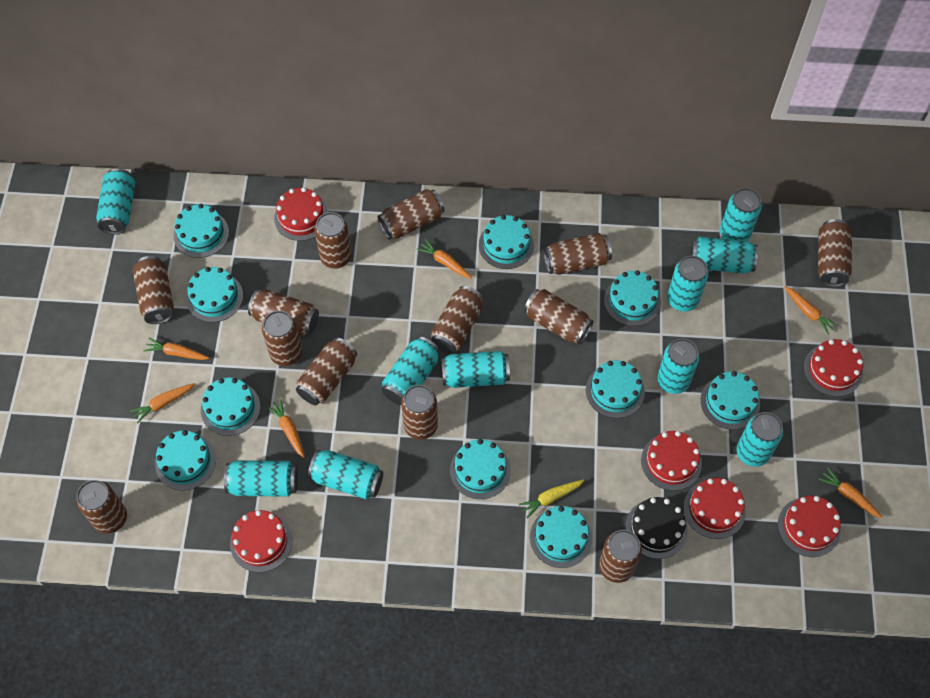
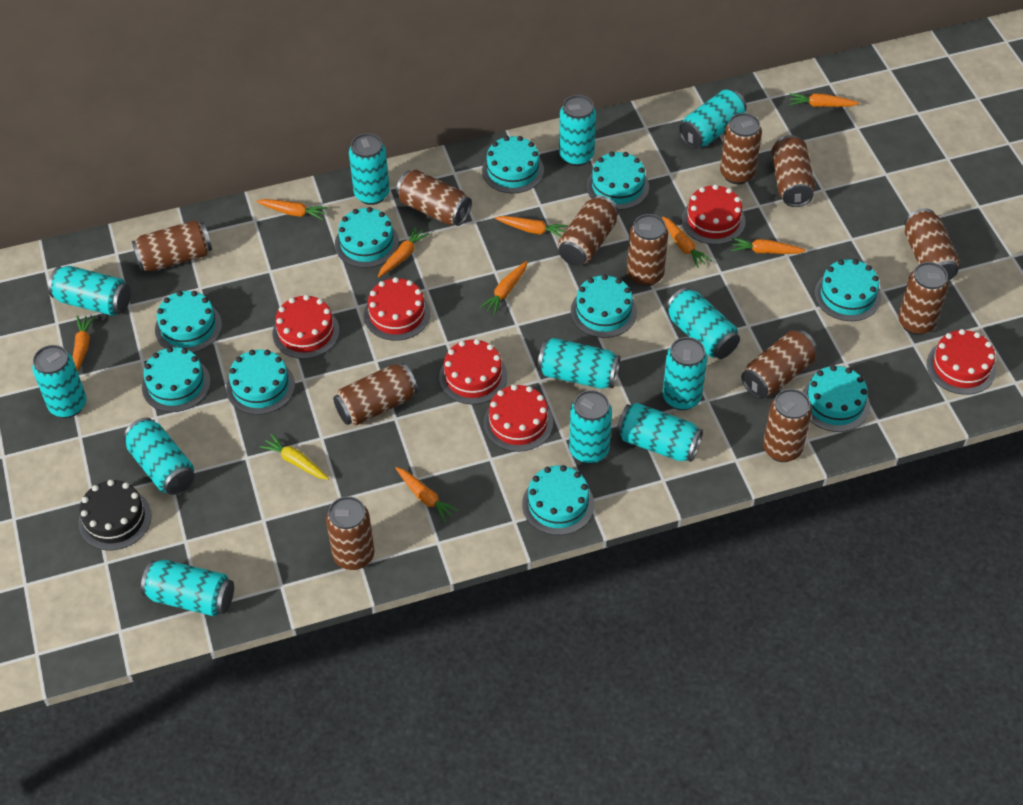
brown can: 13 -> 12
orange carrot: 6 -> 9
turquoise can: 10 -> 12

